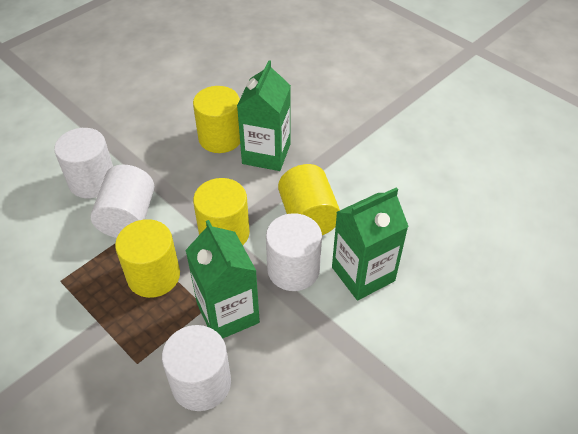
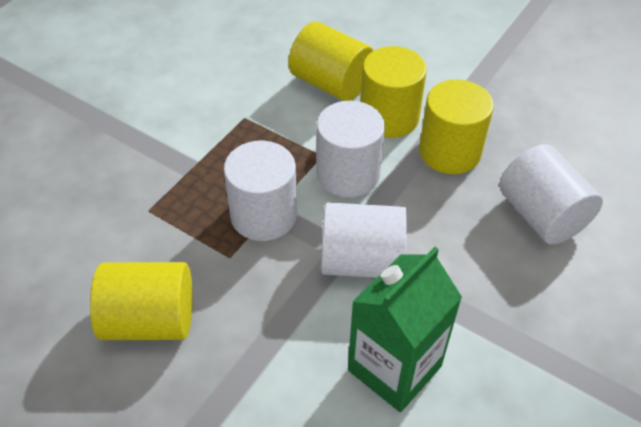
green carton: 3 -> 1

